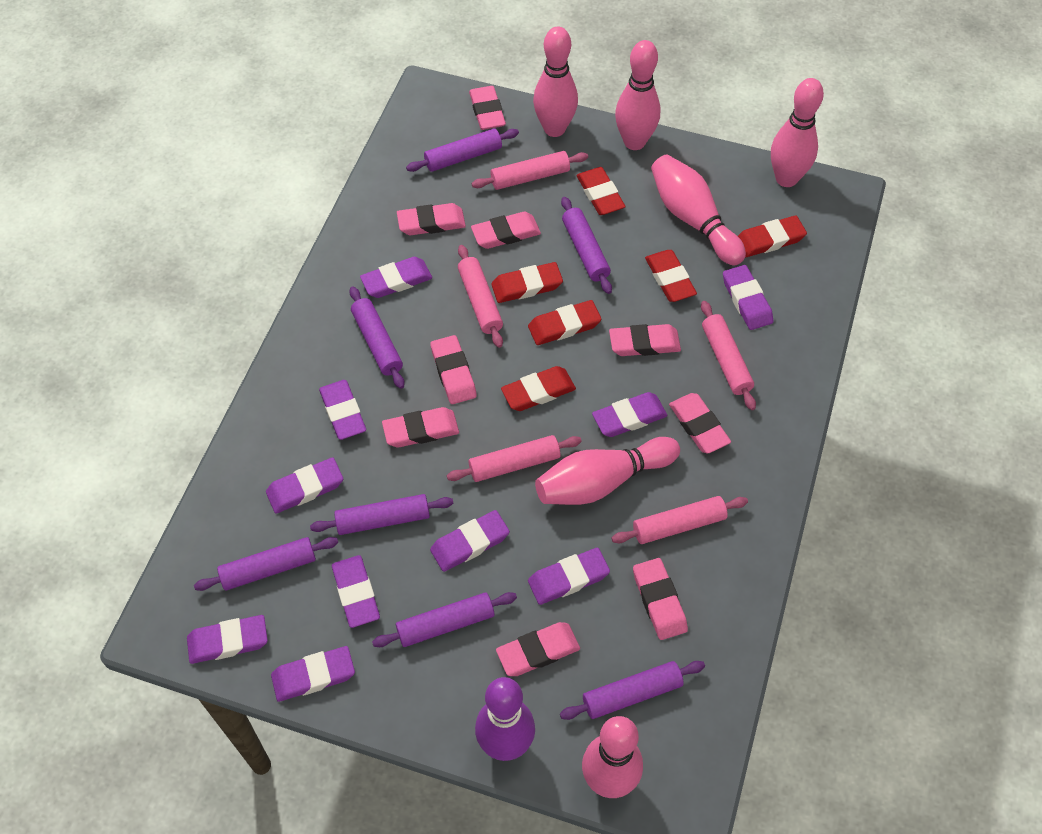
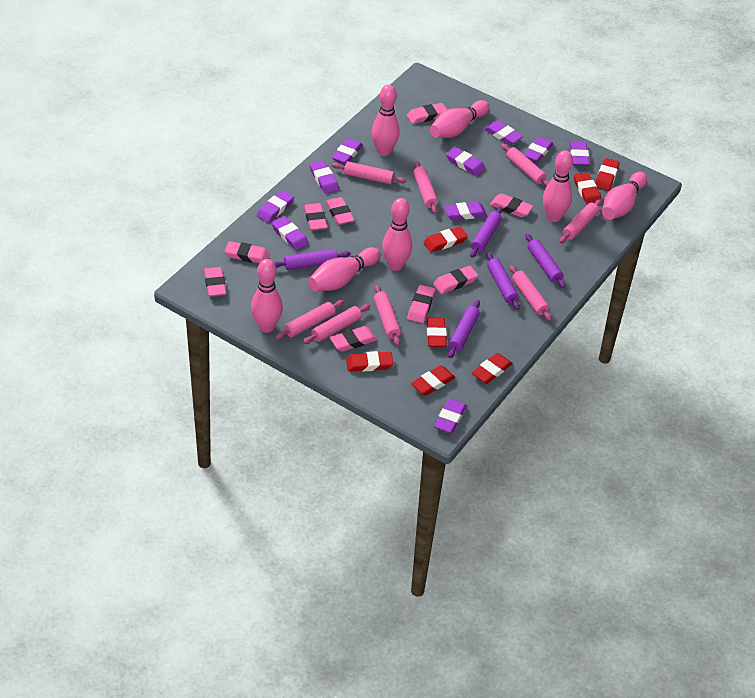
pink bowling pin: 6 -> 7
pink rolling pin: 5 -> 8
purple bowling pin: 1 -> 0
purple rolling pin: 7 -> 5
red eraser: 6 -> 7

